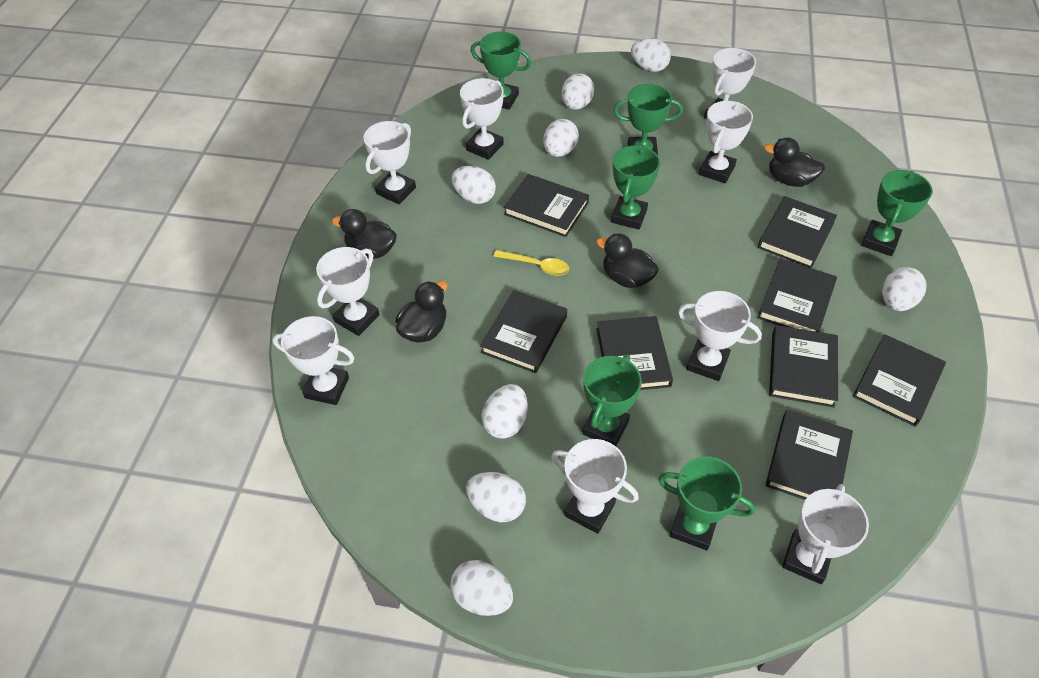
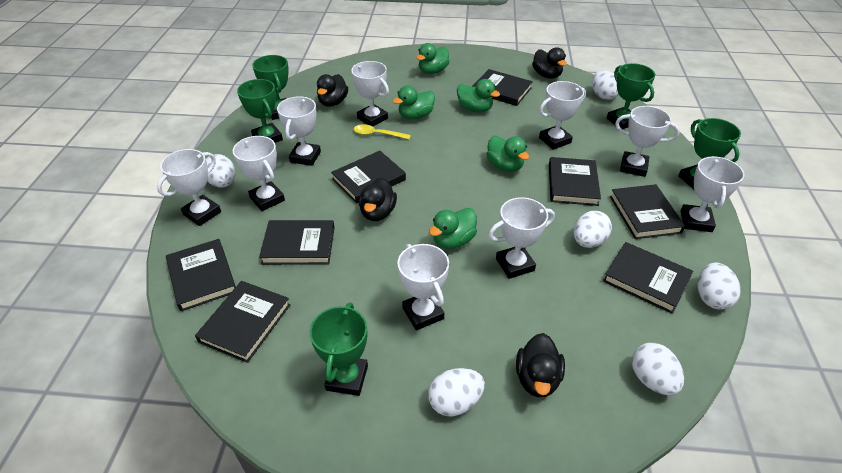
green duck: 0 -> 5
green trophy: 6 -> 5
white egg: 8 -> 6

